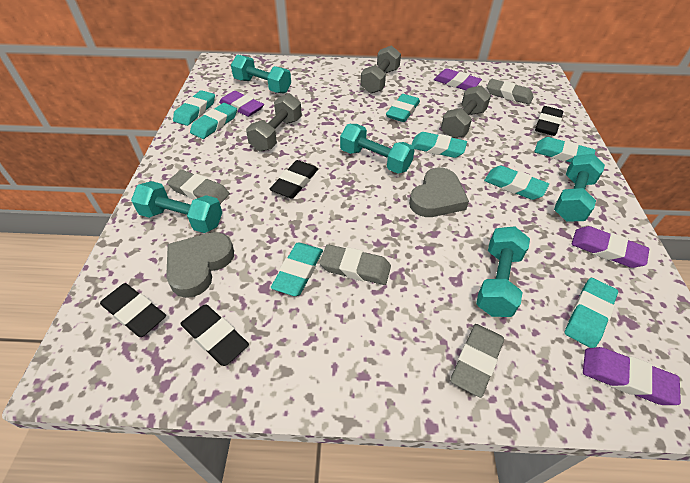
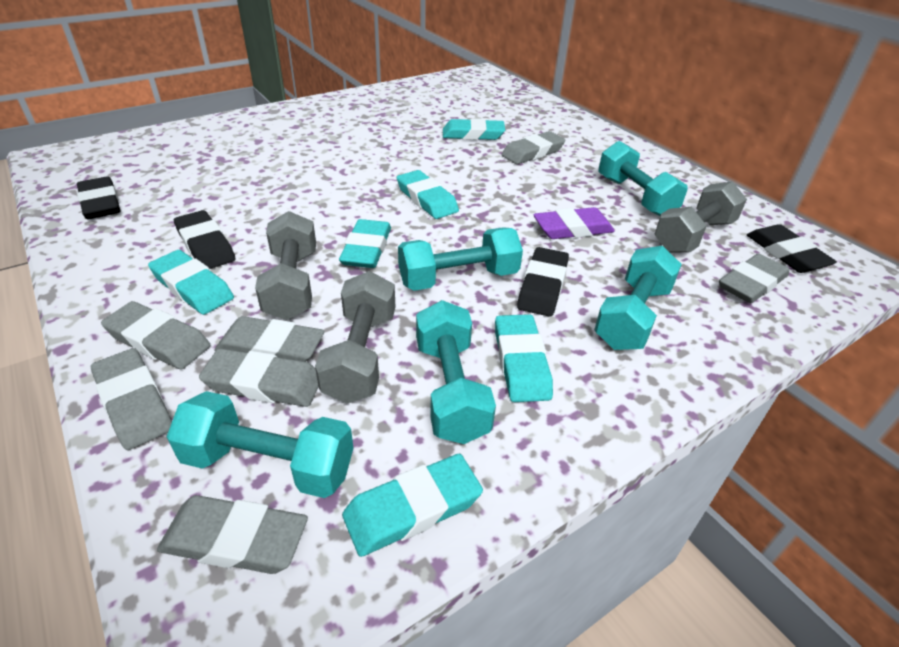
grey eraser: 4 -> 7
grey heart: 2 -> 0
purple eraser: 4 -> 1
turquoise eraser: 8 -> 6

